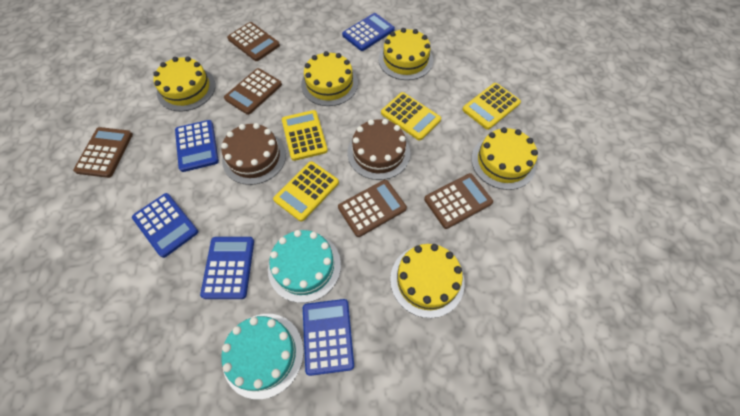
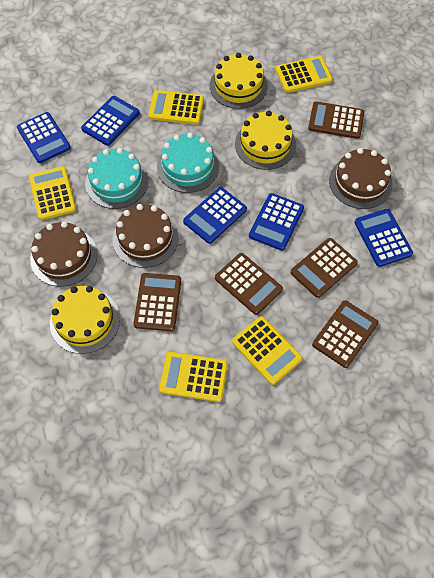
brown cake: 2 -> 3
yellow cake: 5 -> 3
yellow calculator: 4 -> 5

